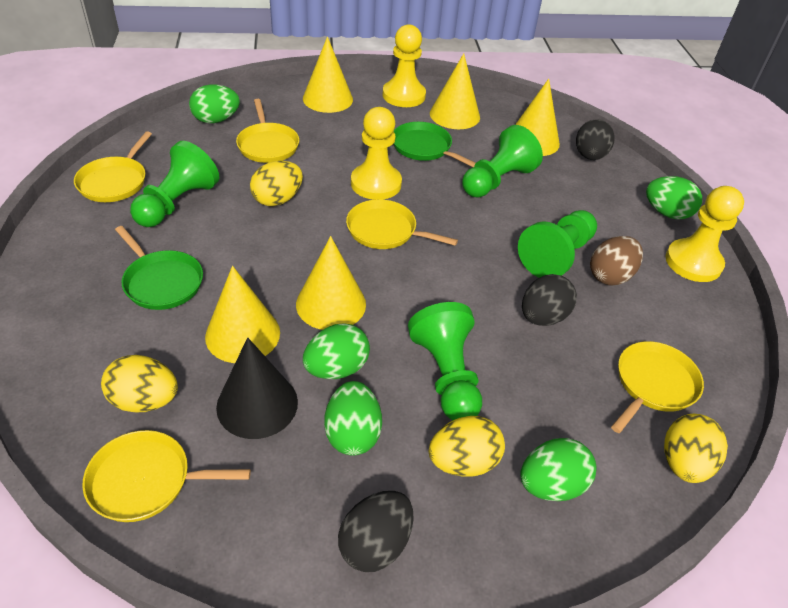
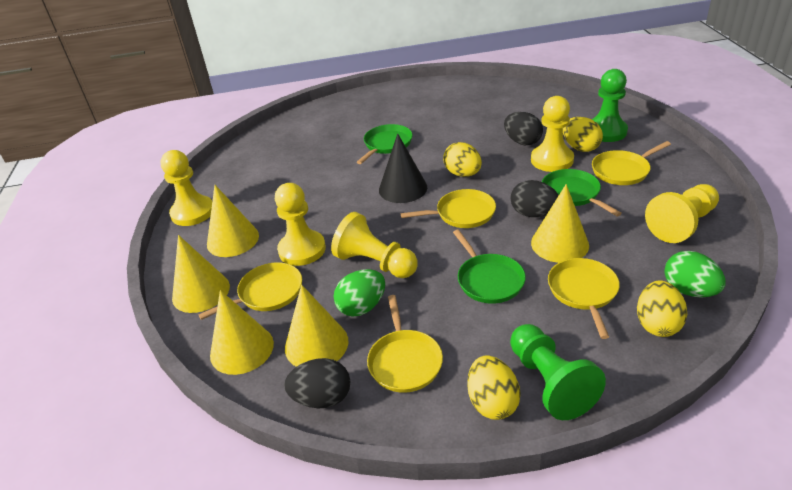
brown egg: 1 -> 0
green egg: 5 -> 2
green pan: 2 -> 3
green pawn: 4 -> 2
yellow pawn: 3 -> 5

